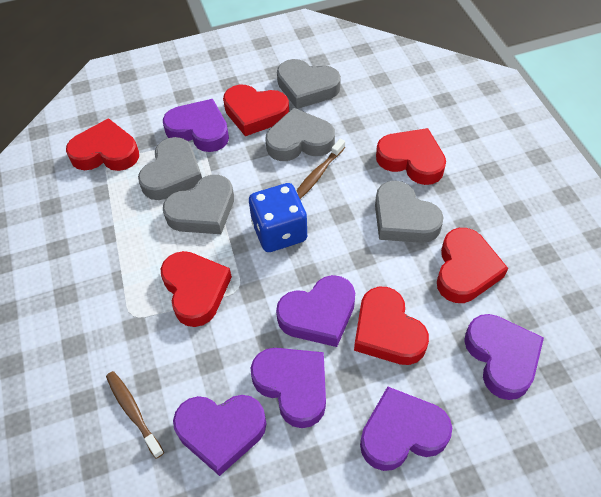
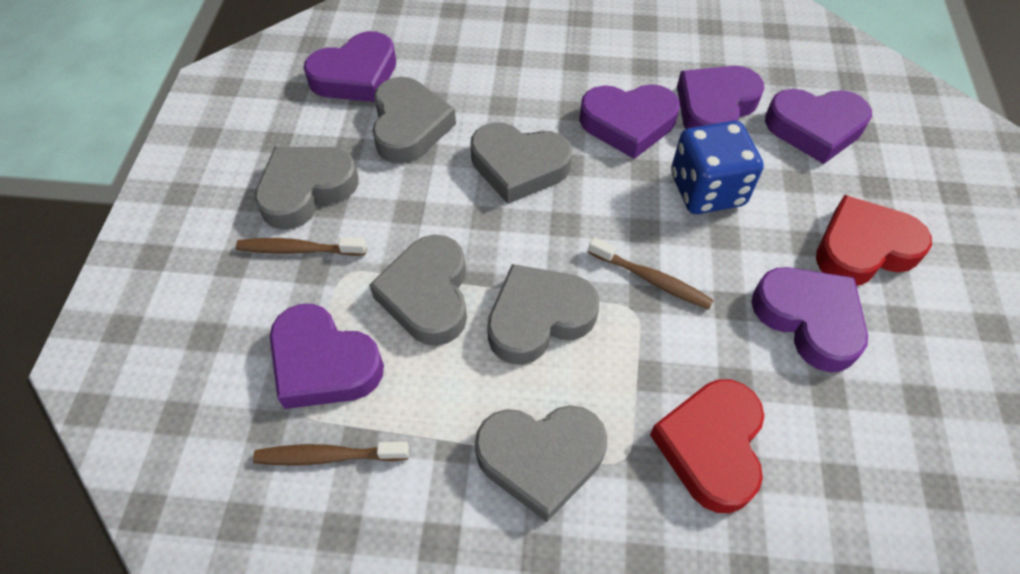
brown toothbrush: 2 -> 3
grey heart: 5 -> 6
red heart: 6 -> 2

